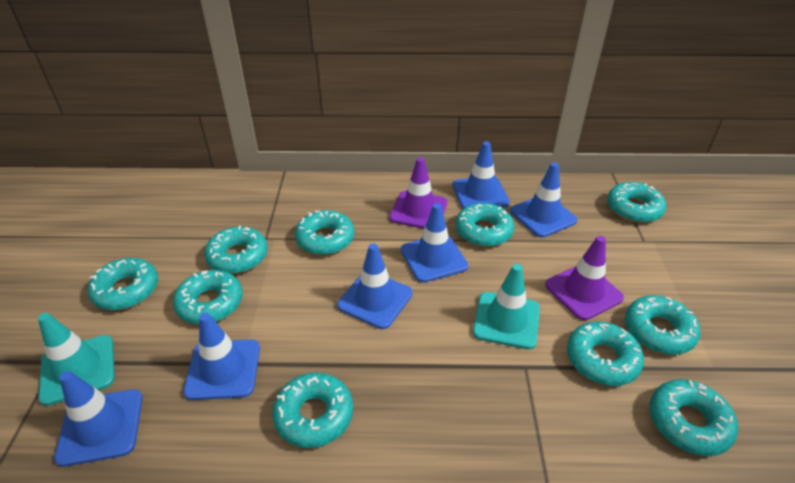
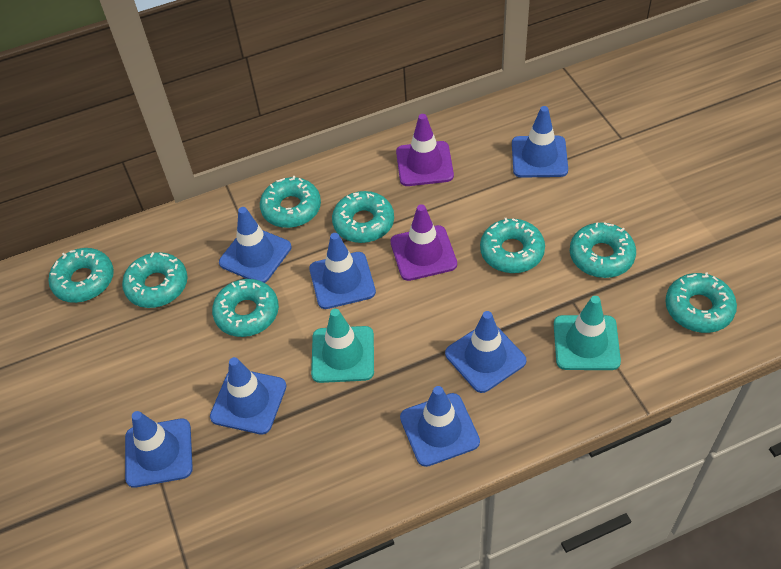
blue traffic cone: 6 -> 7
turquoise donut: 10 -> 8

